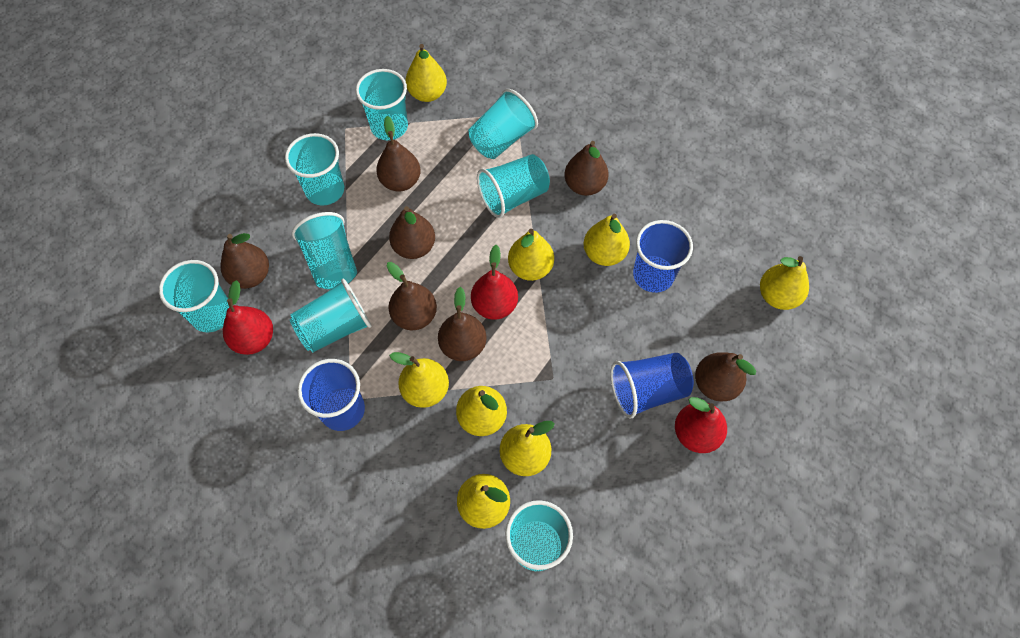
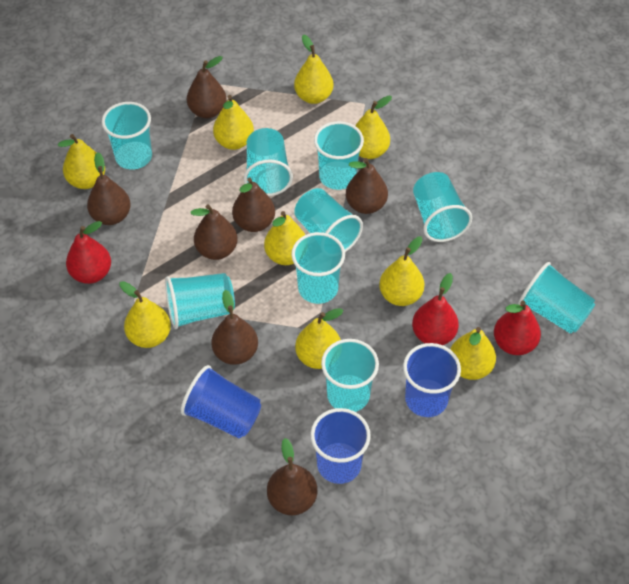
turquoise cup: 8 -> 9
yellow pear: 8 -> 9

